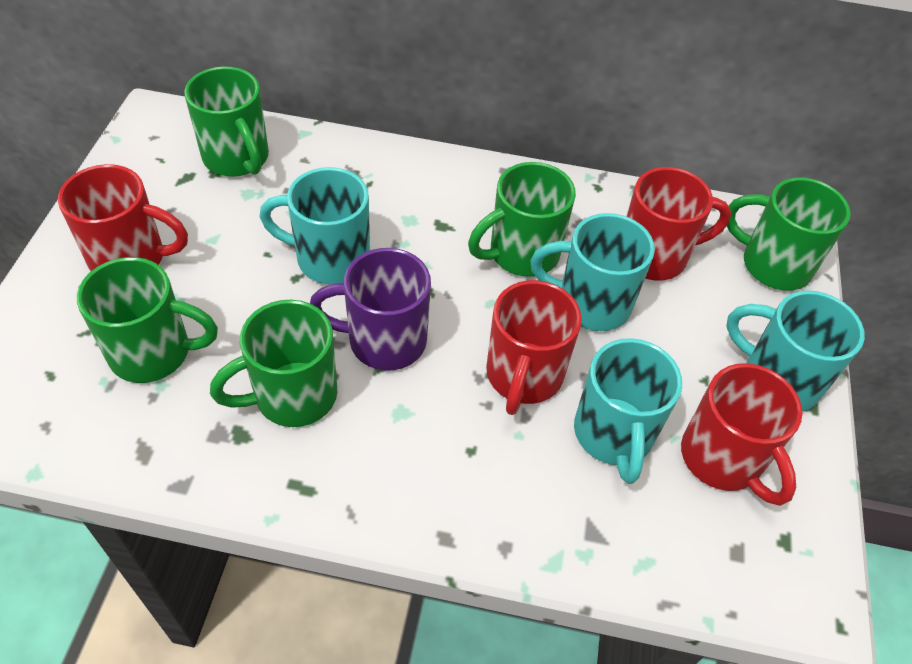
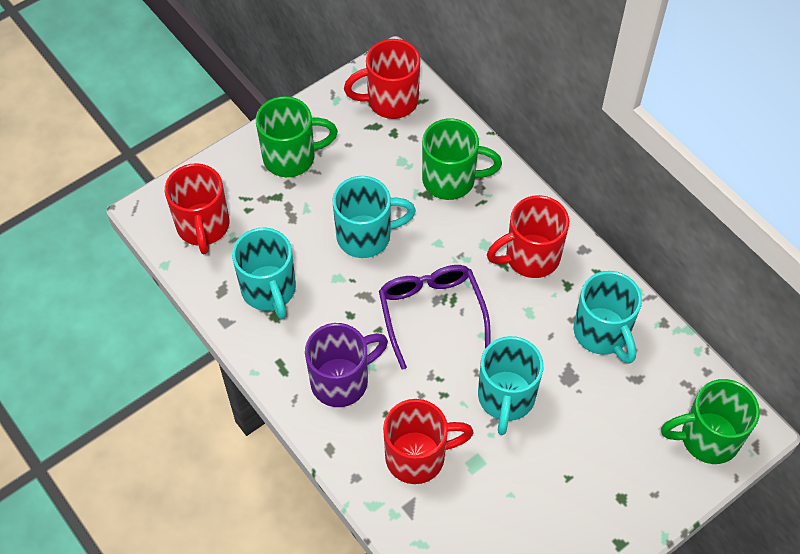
green mug: 5 -> 3
purple glasses: 0 -> 1

